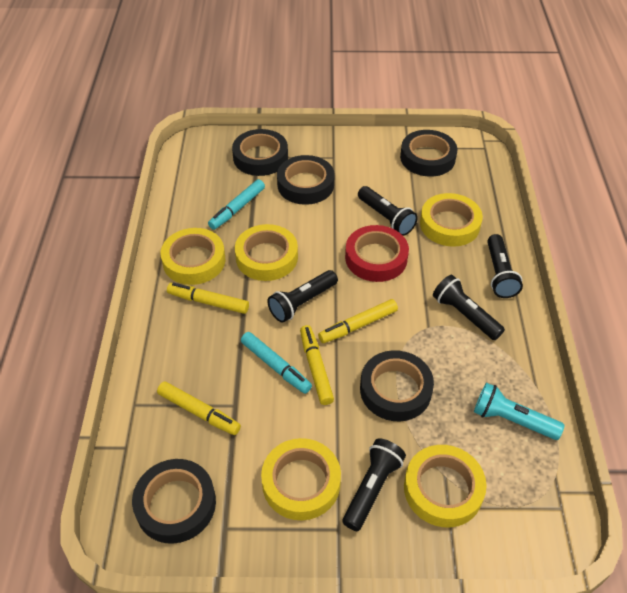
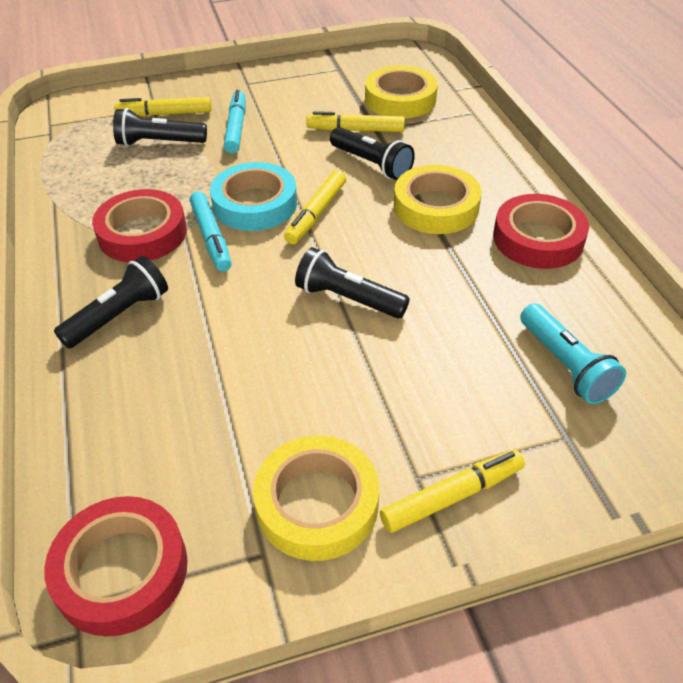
black flashlight: 5 -> 4
black tape: 5 -> 0
red tape: 1 -> 3
turquoise tape: 0 -> 1
yellow tape: 5 -> 3

